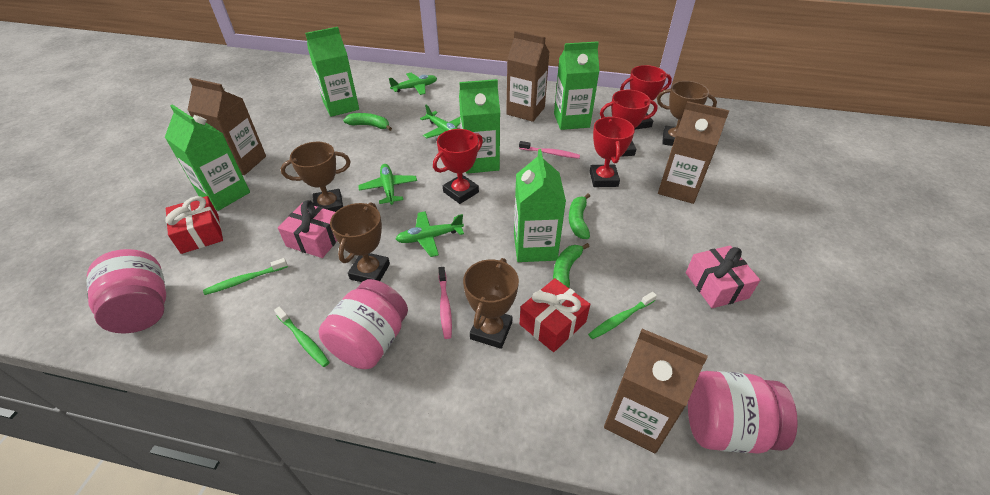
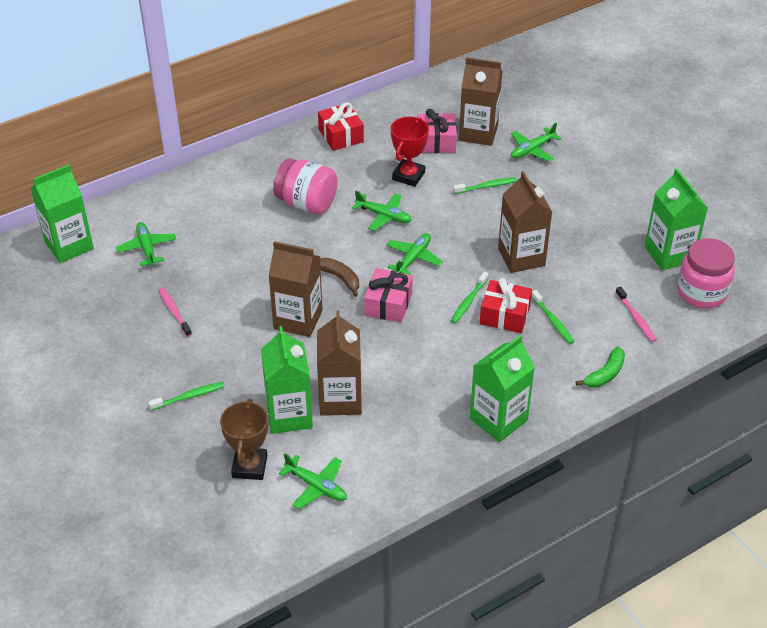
brown banana: 0 -> 1
brown trophy: 4 -> 1
green banana: 3 -> 1
green carton: 5 -> 4
green plane: 4 -> 5
green toothbrush: 3 -> 4
pink jar: 3 -> 2
red trophy: 4 -> 1

